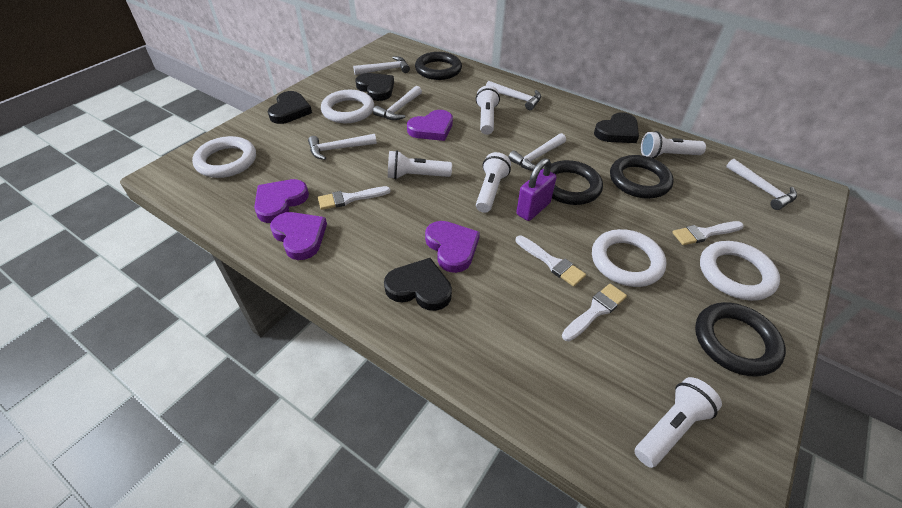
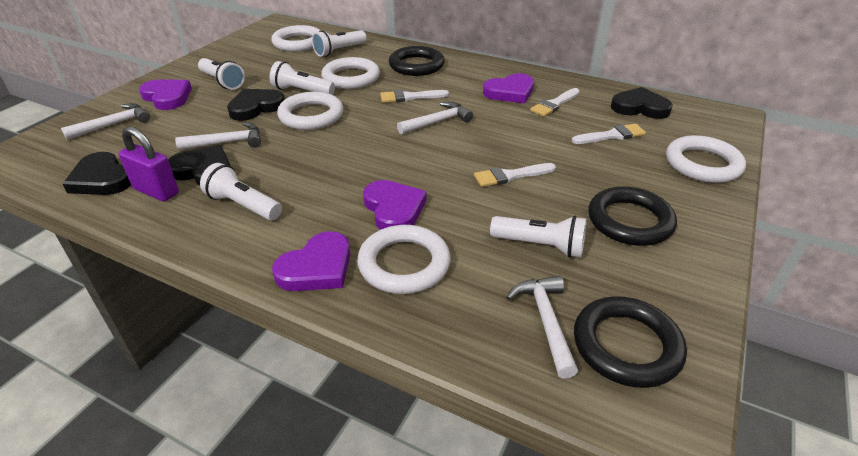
black ring: 4 -> 3
white hammer: 6 -> 4
white ring: 4 -> 5

